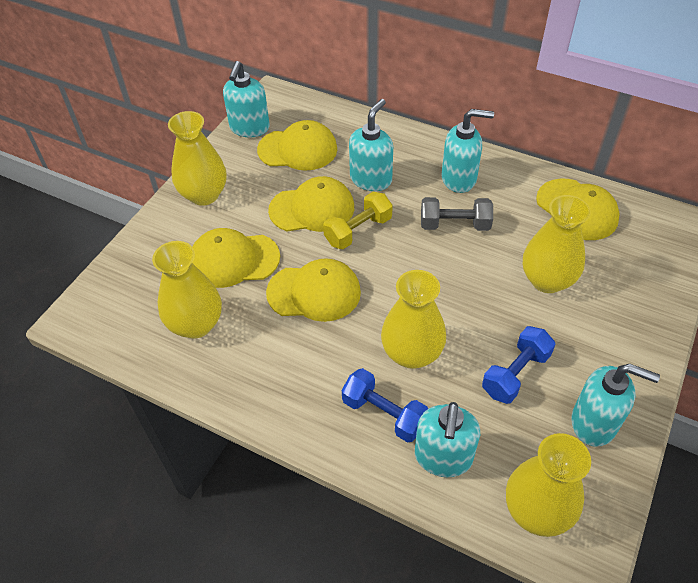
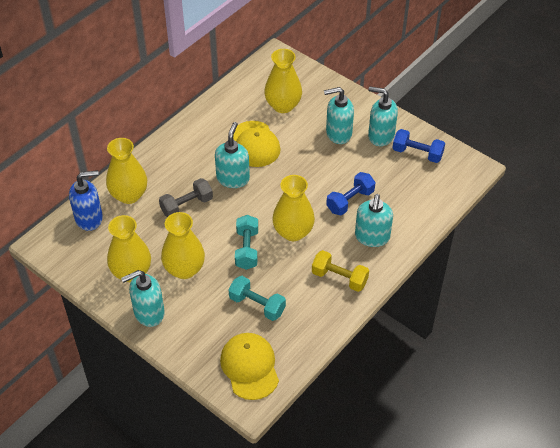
blue soap dispenser: 0 -> 1
turquoise dumbbell: 0 -> 2
yellow cap: 5 -> 2

